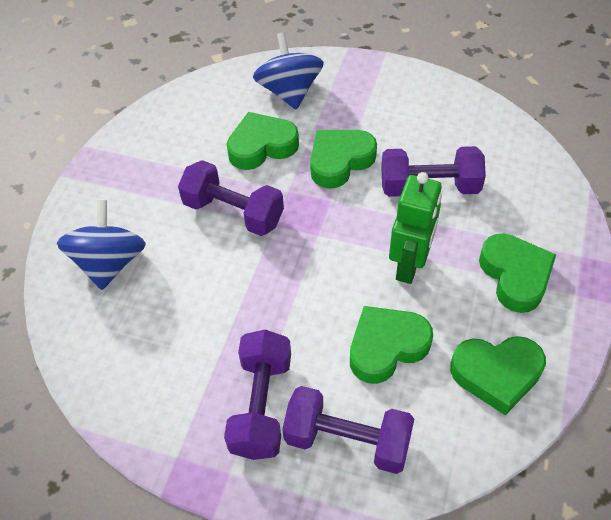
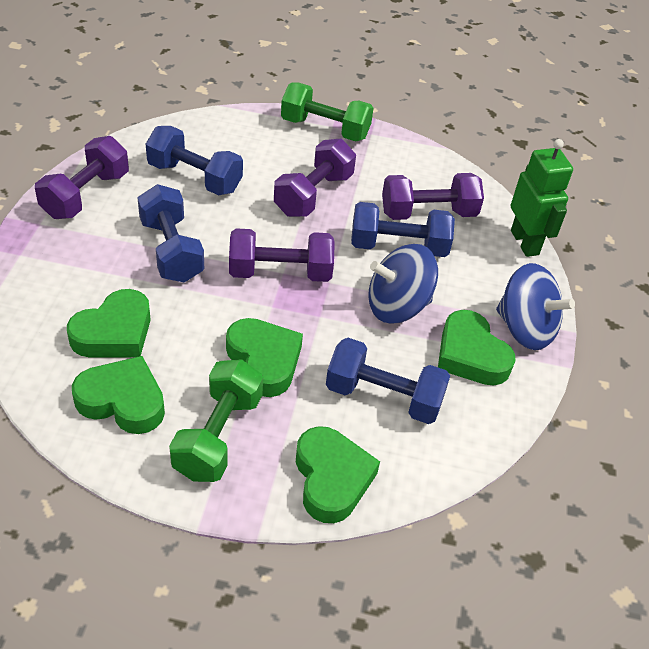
blue dumbbell: 0 -> 4
green dumbbell: 0 -> 2

